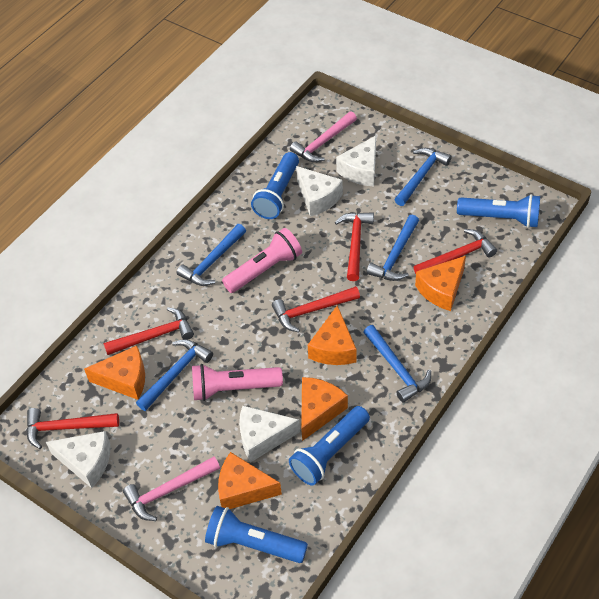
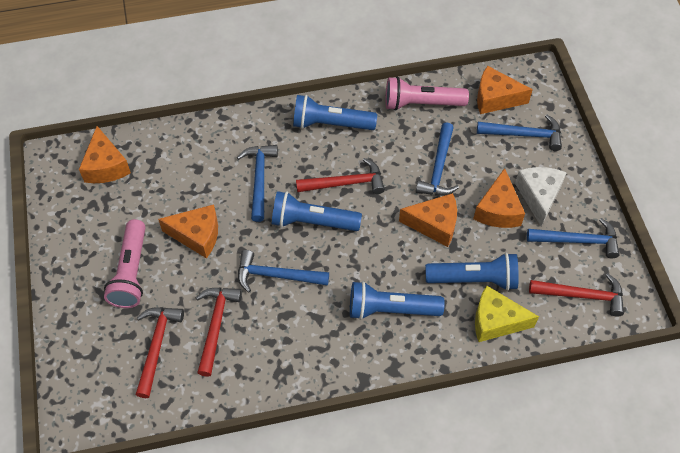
pink hammer: 2 -> 0
red hammer: 5 -> 4
white cheese: 4 -> 1
yellow cheese: 0 -> 1

